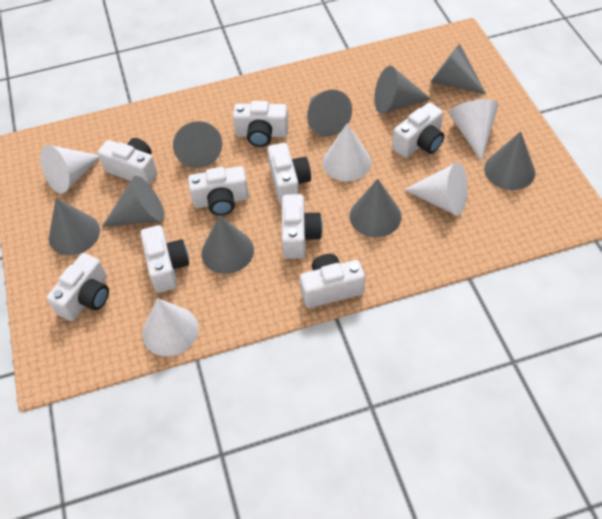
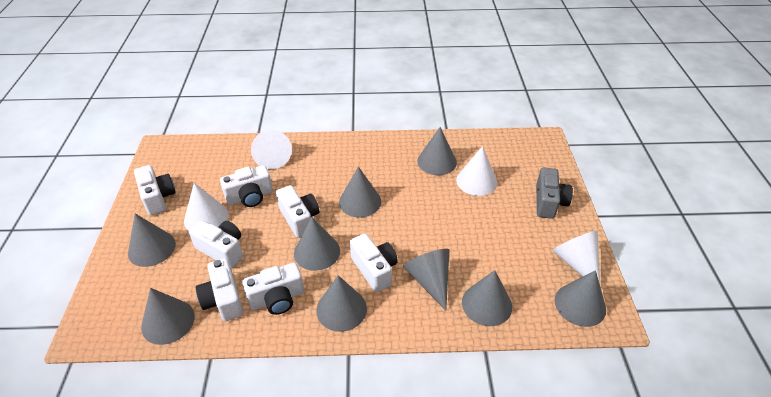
grey camera: 0 -> 1
white camera: 9 -> 7
white cone: 5 -> 4

